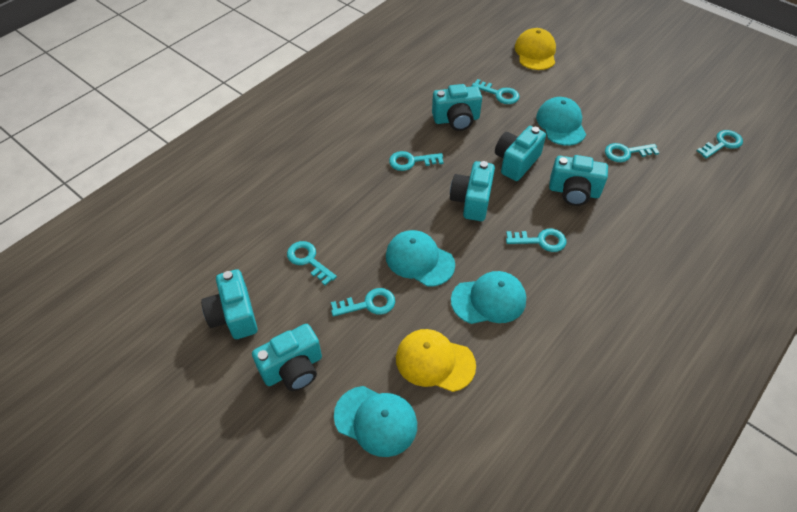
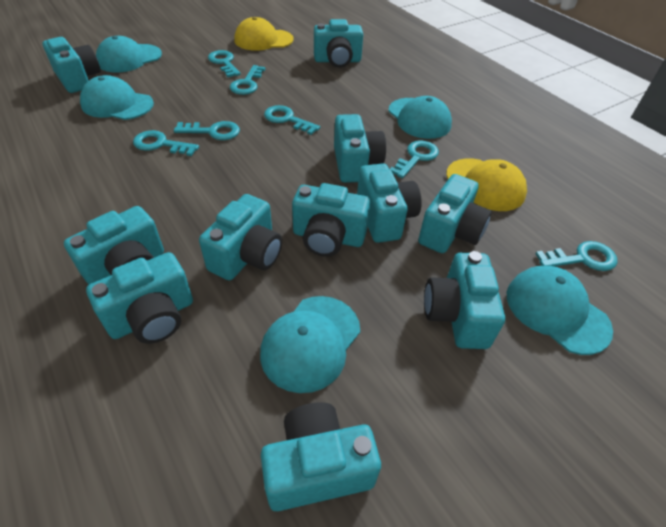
turquoise camera: 6 -> 11
turquoise cap: 4 -> 5

